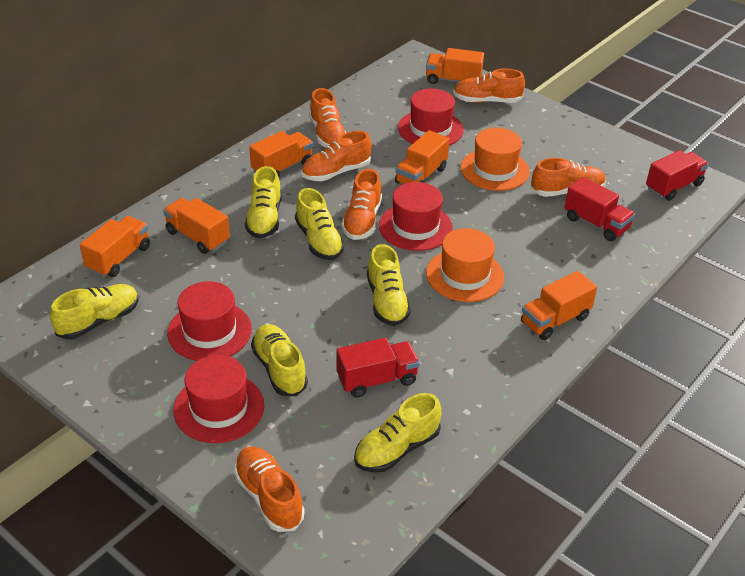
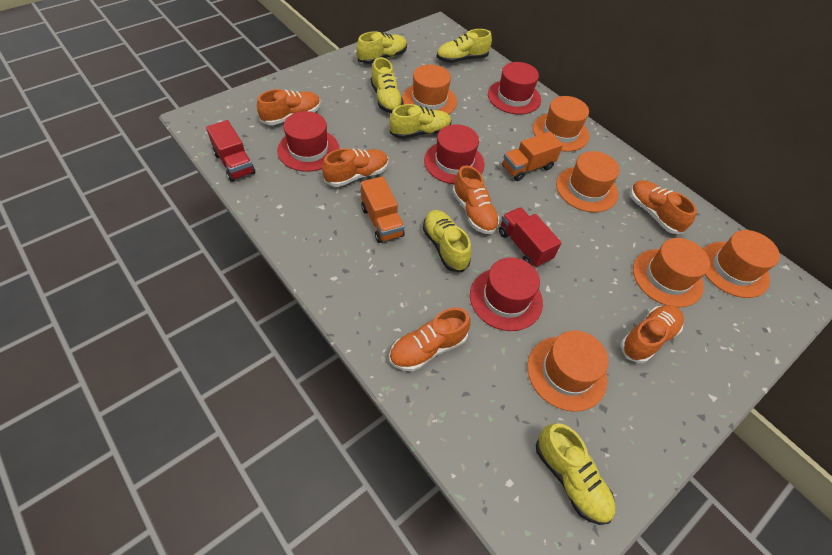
orange hat: 2 -> 6
orange truck: 6 -> 2
red truck: 3 -> 2

